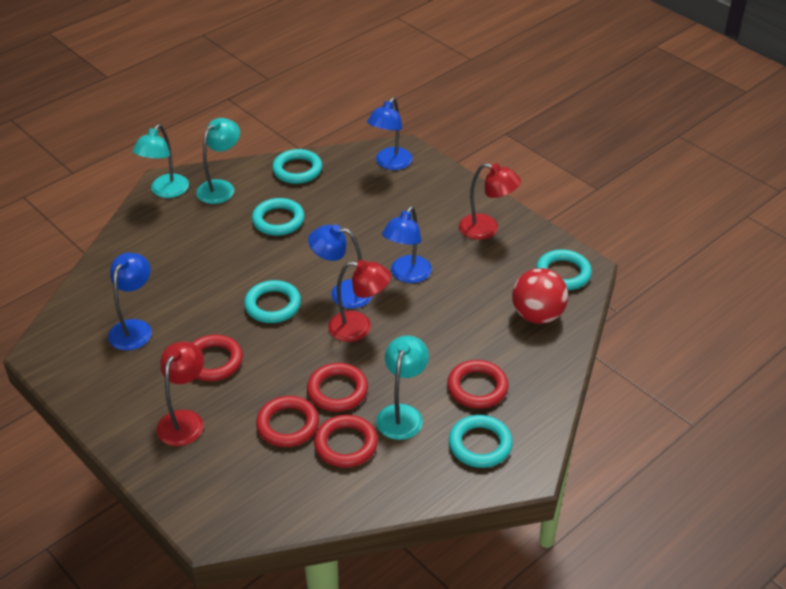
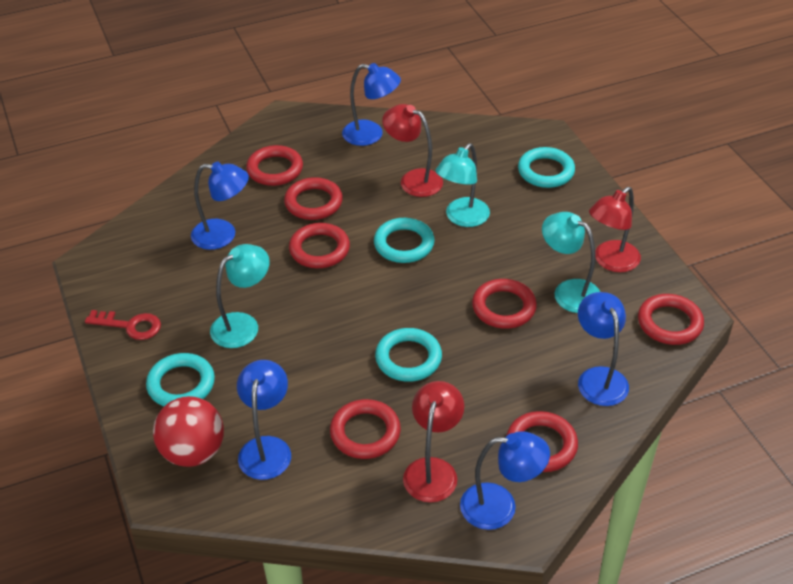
blue lamp: 4 -> 5
red key: 0 -> 1
red ring: 5 -> 7
turquoise ring: 5 -> 4

